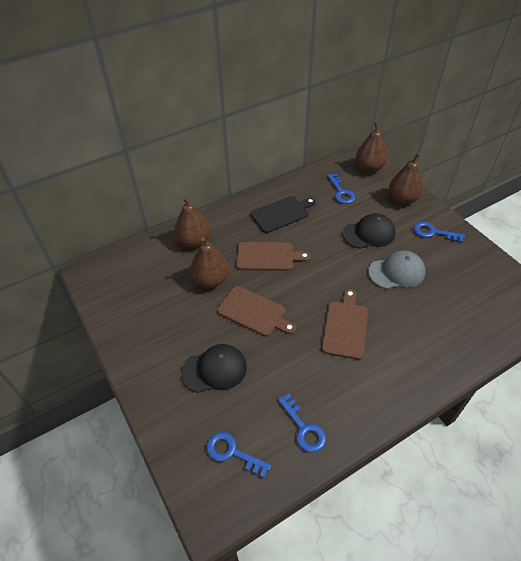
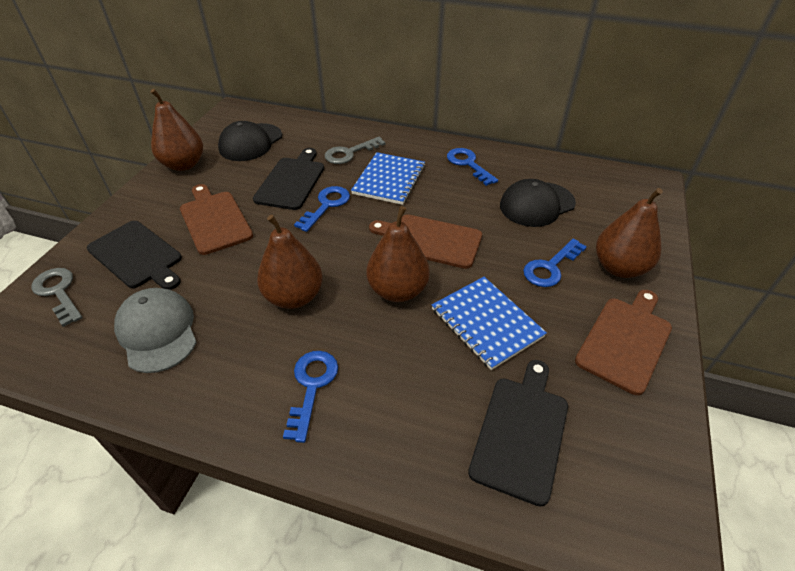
black cutting board: 1 -> 3
blue notebook: 0 -> 2
grey key: 0 -> 2

